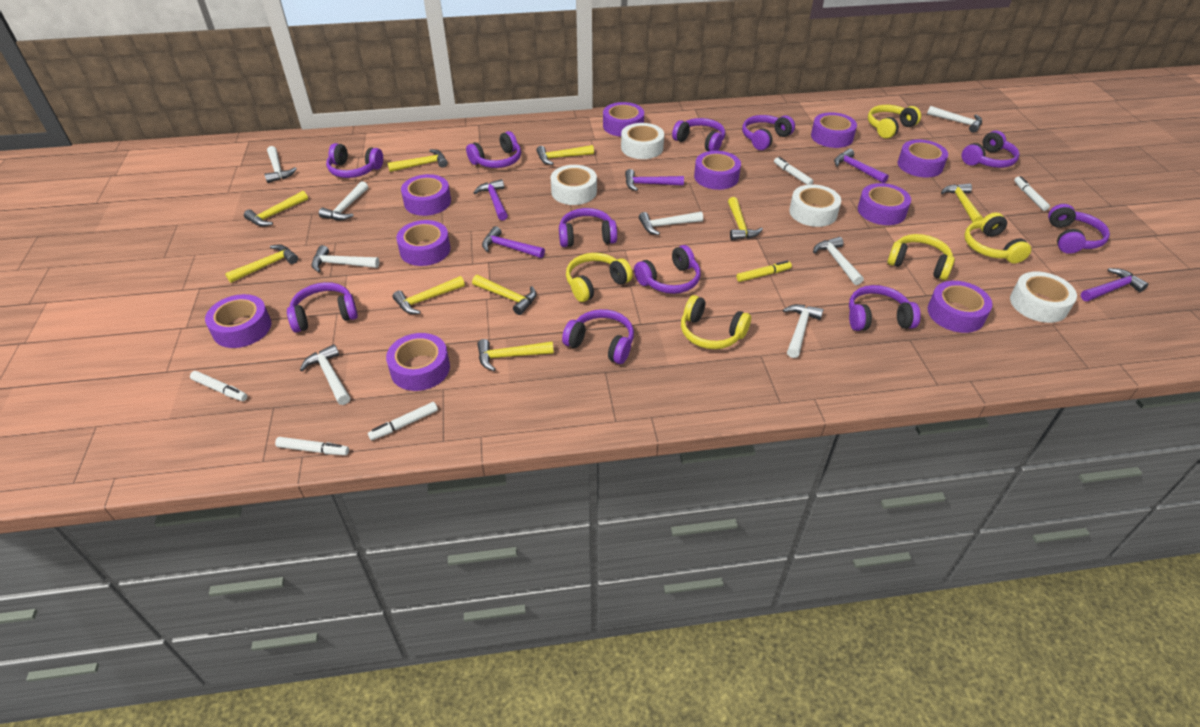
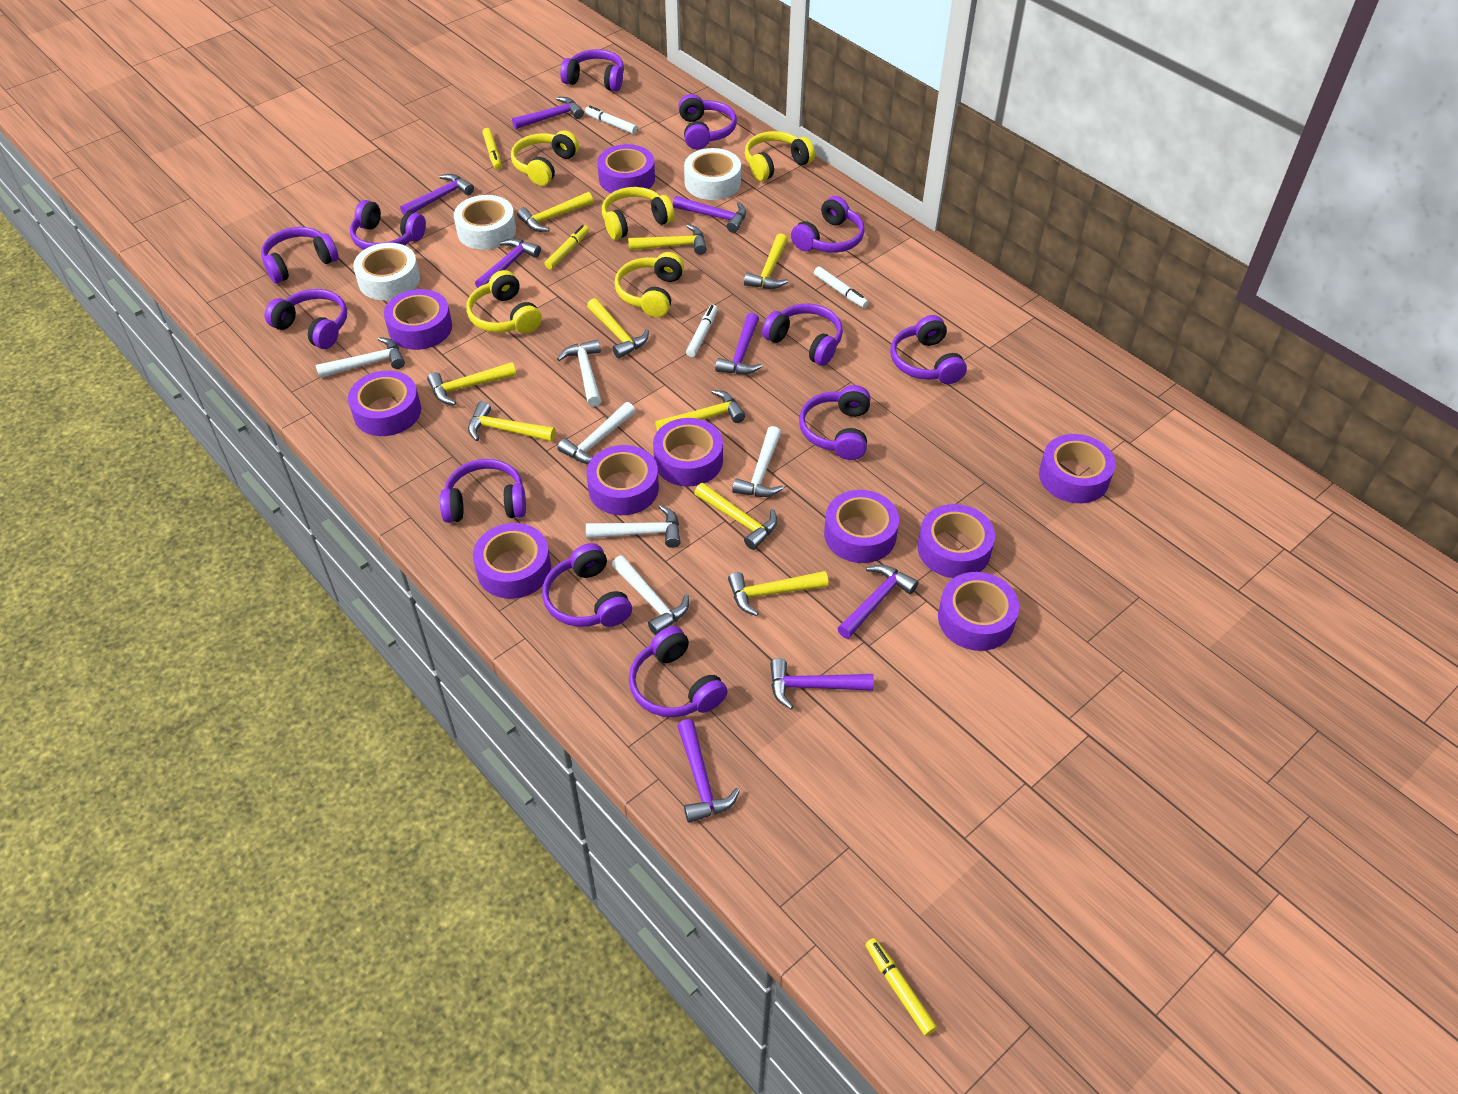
purple hammer: 5 -> 8
purple headphones: 11 -> 12
white hammer: 8 -> 6
white marker: 5 -> 3
white tape: 4 -> 3
yellow marker: 1 -> 3

